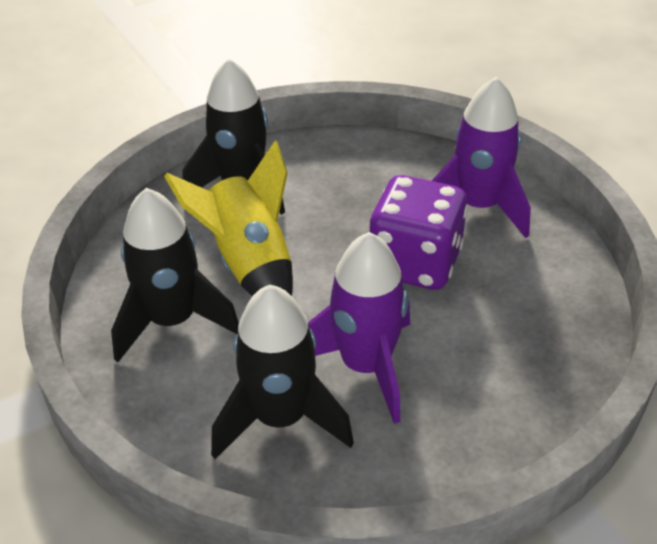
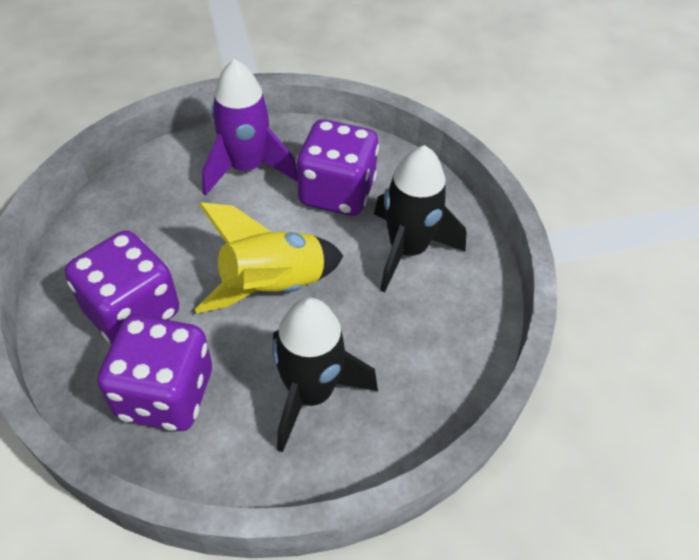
black rocket: 3 -> 2
purple dice: 1 -> 3
purple rocket: 2 -> 1

